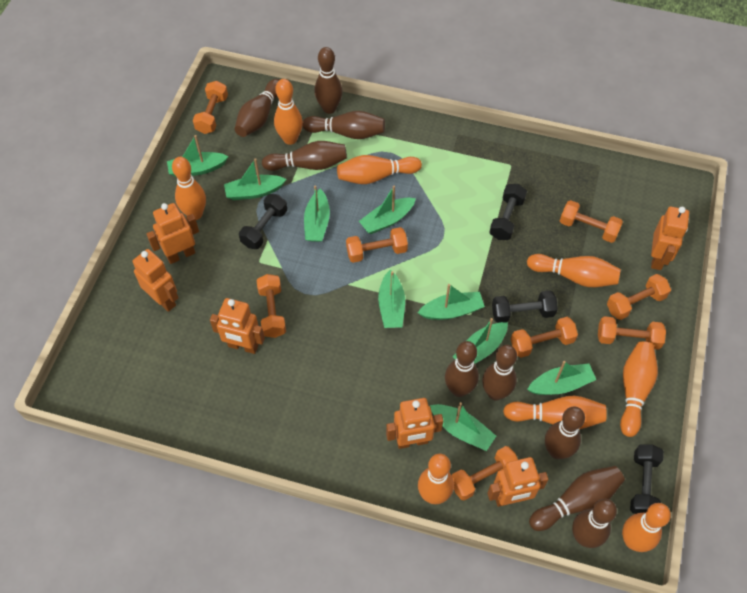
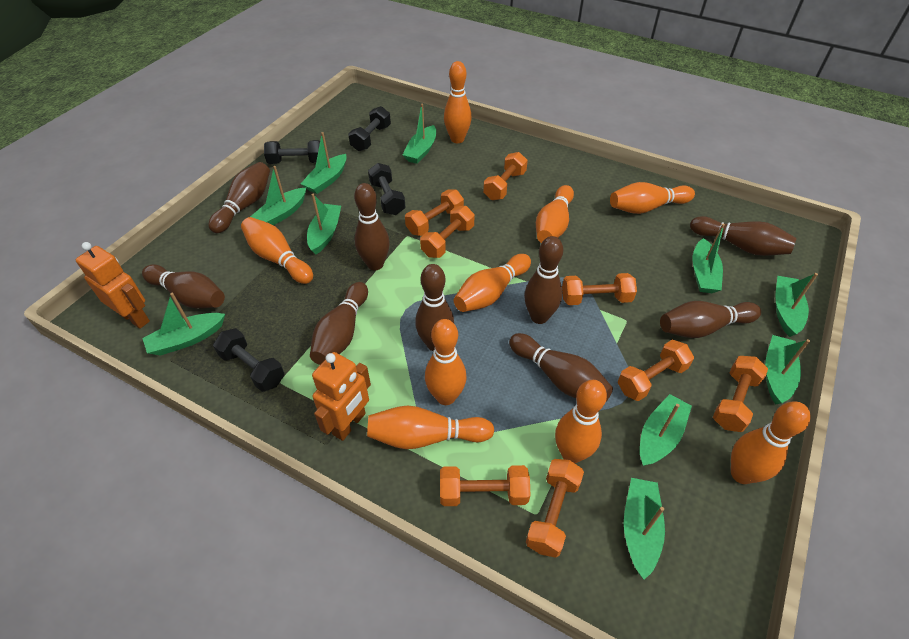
green boat: 9 -> 10
orange bowling pin: 8 -> 9
orange robot: 6 -> 2

